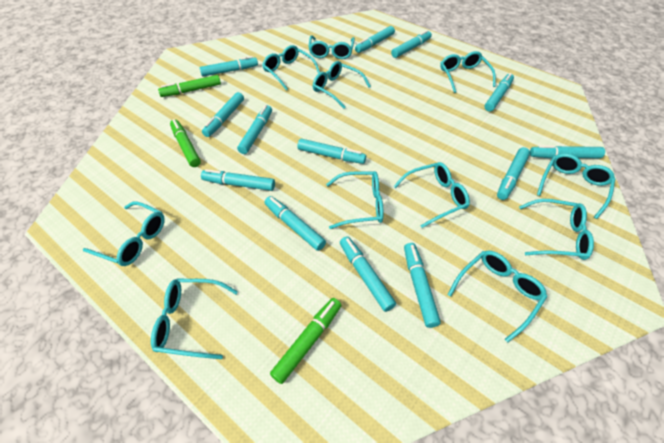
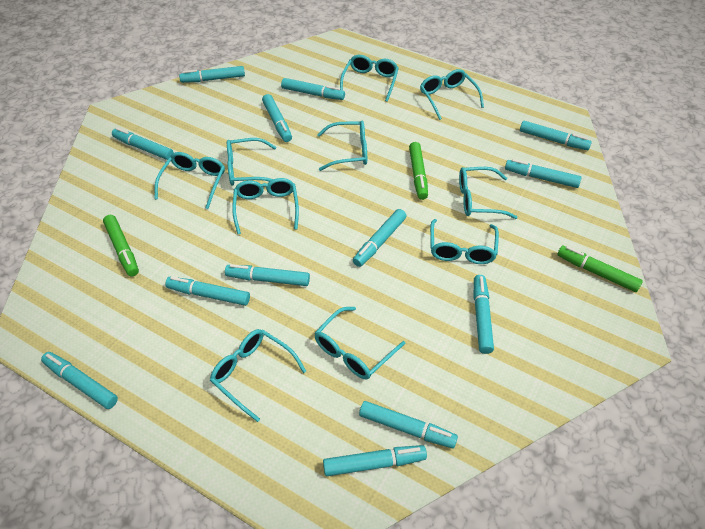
turquoise glasses: 11 -> 10

